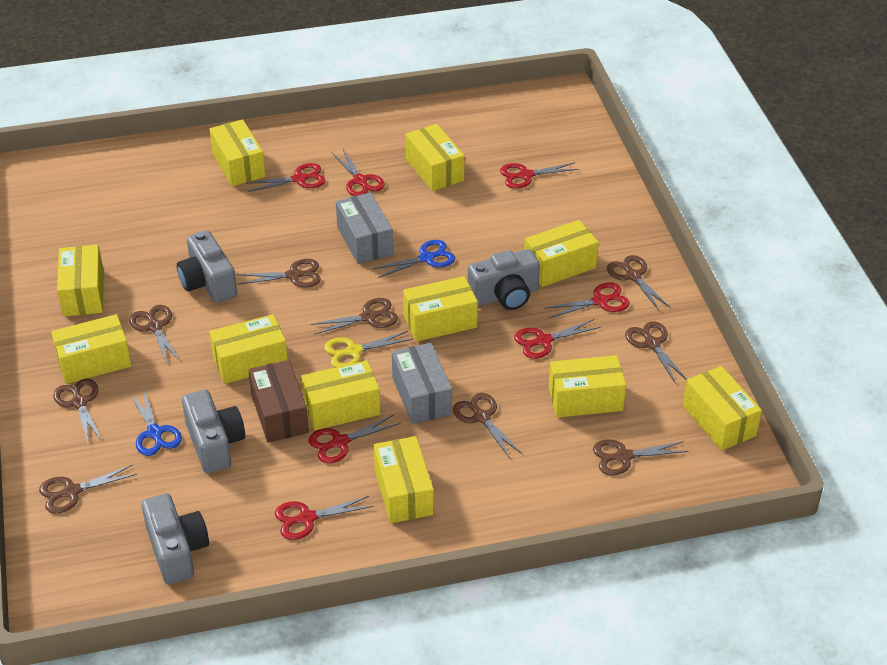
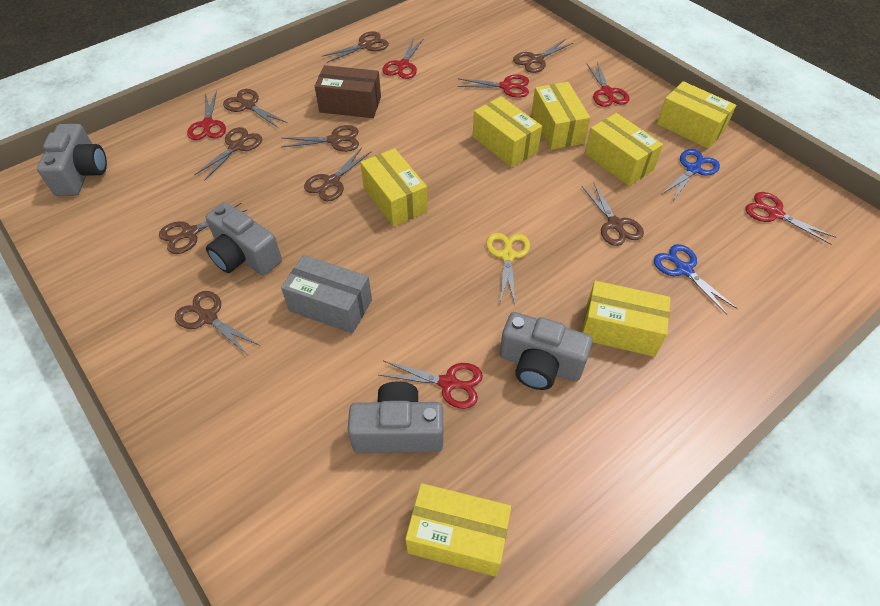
grey box: 2 -> 1
red scissors: 7 -> 6
yellow box: 11 -> 7

